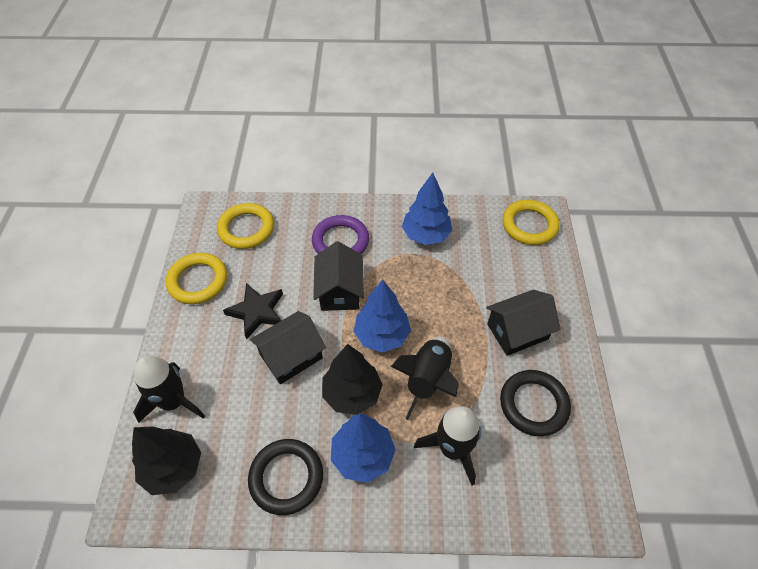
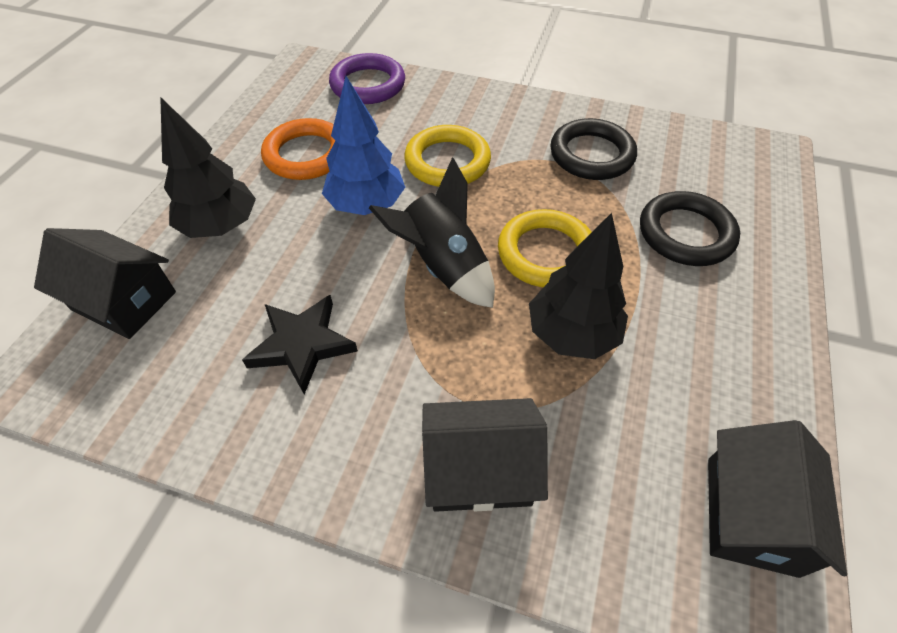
black rocket: 3 -> 1
blue tree: 3 -> 1
orange ring: 0 -> 1
yellow ring: 3 -> 2

